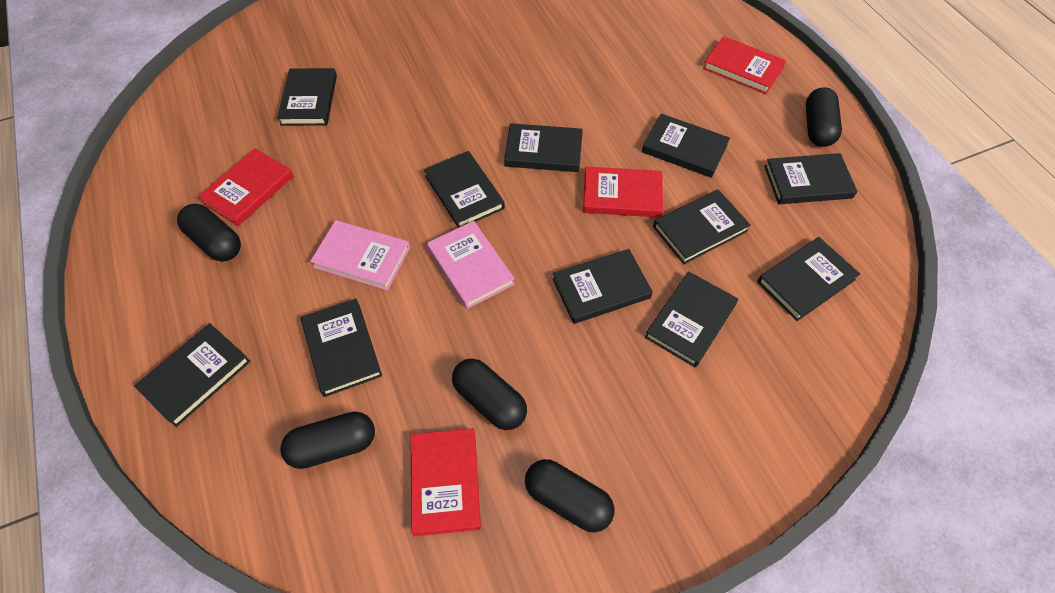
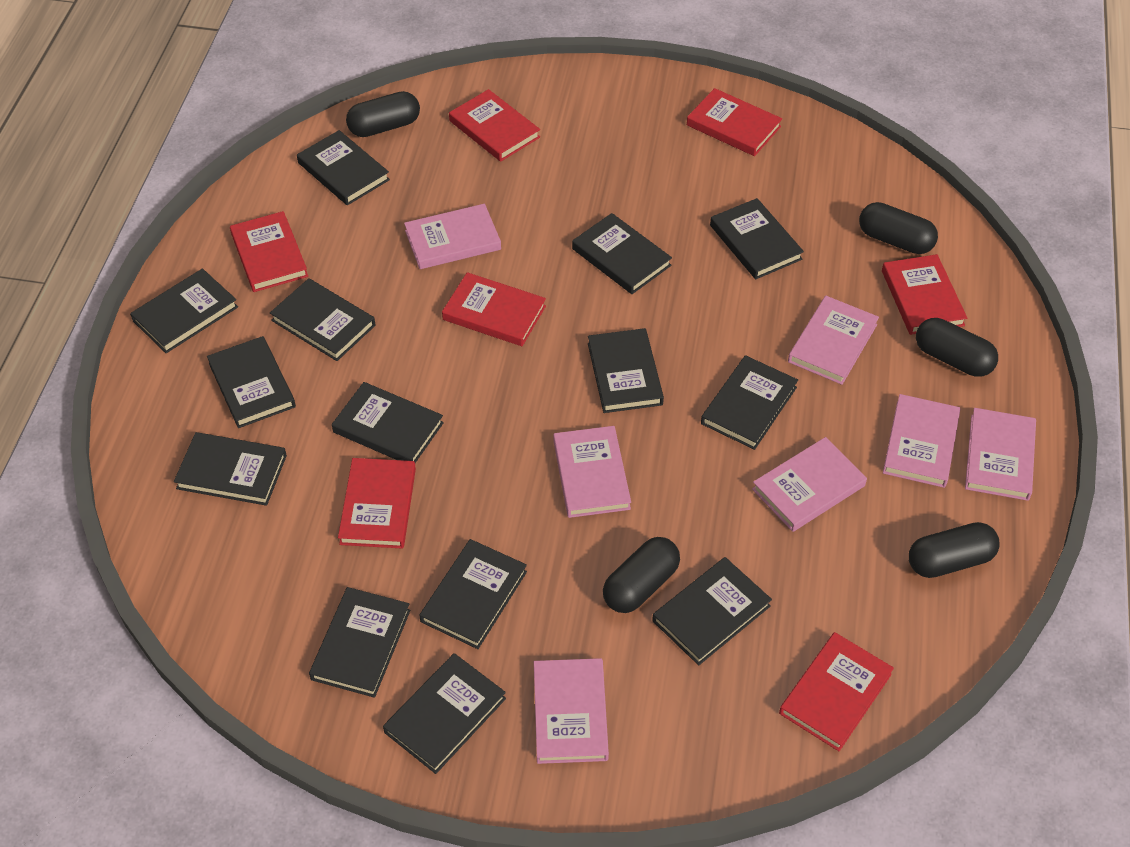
black book: 11 -> 14
pink book: 2 -> 7
red book: 4 -> 7

